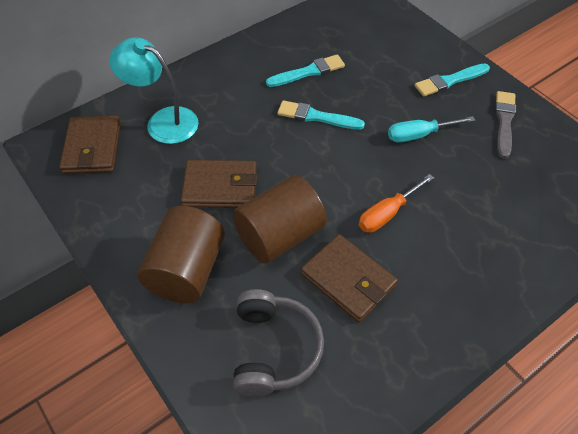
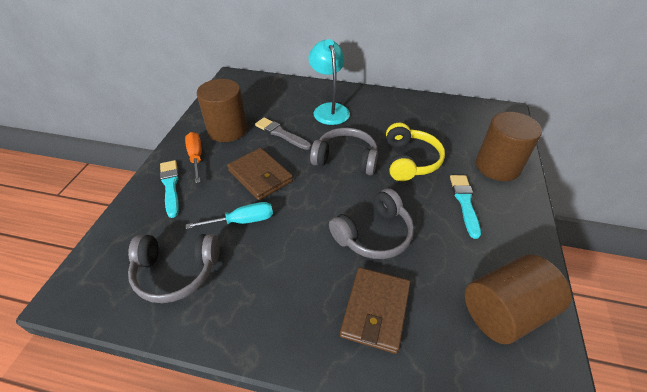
brown cylinder: 2 -> 3
brown wallet: 3 -> 2
grey headphones: 1 -> 3
turquoise brush: 3 -> 2
yellow headphones: 0 -> 1

